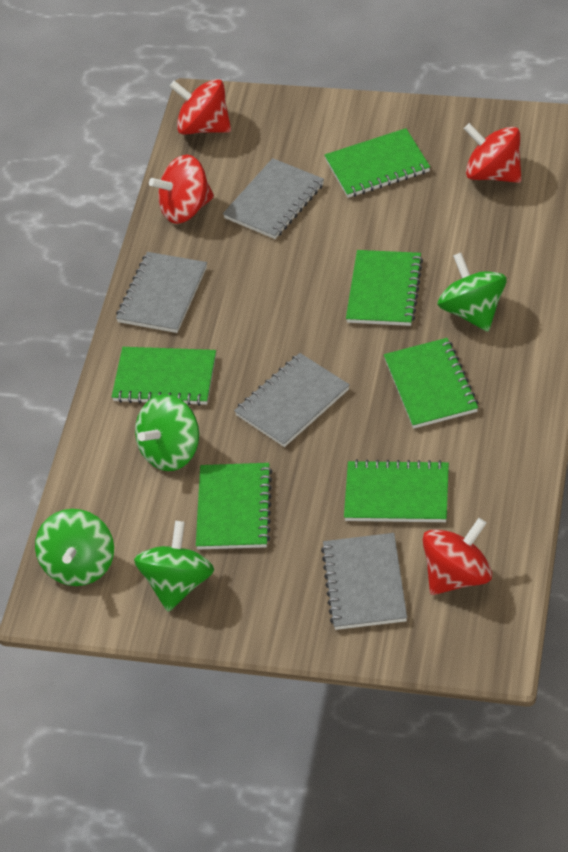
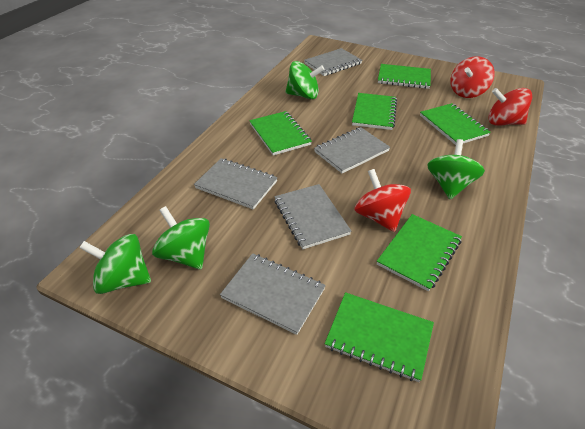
grey notebook: 4 -> 5
red spinning top: 4 -> 3

